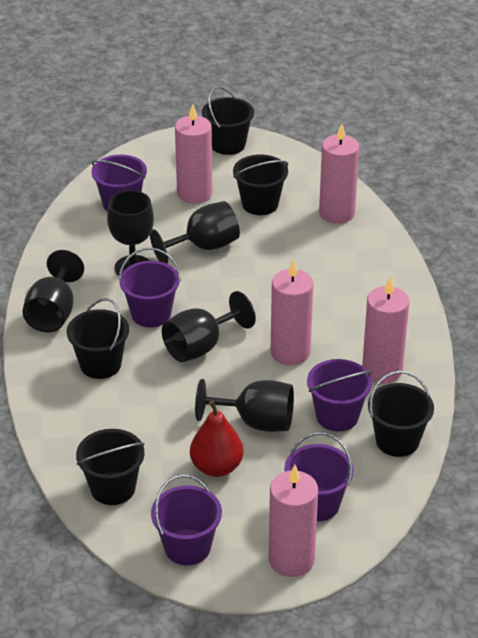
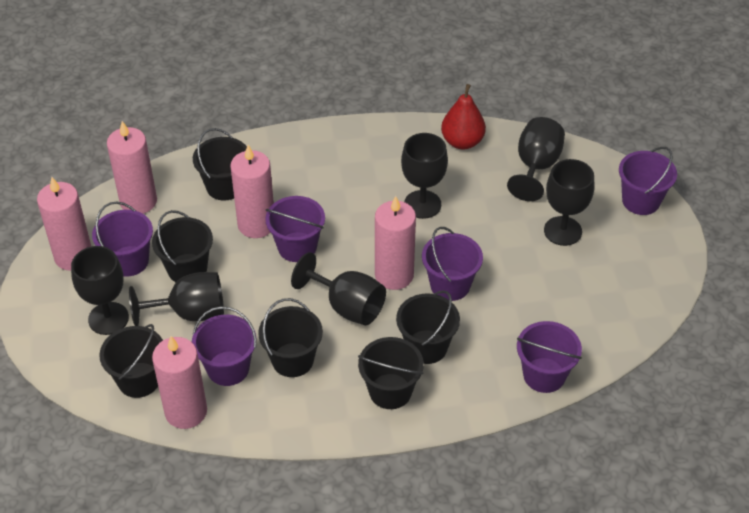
black bucket: 5 -> 6
black goblet: 5 -> 6
purple bucket: 5 -> 6

